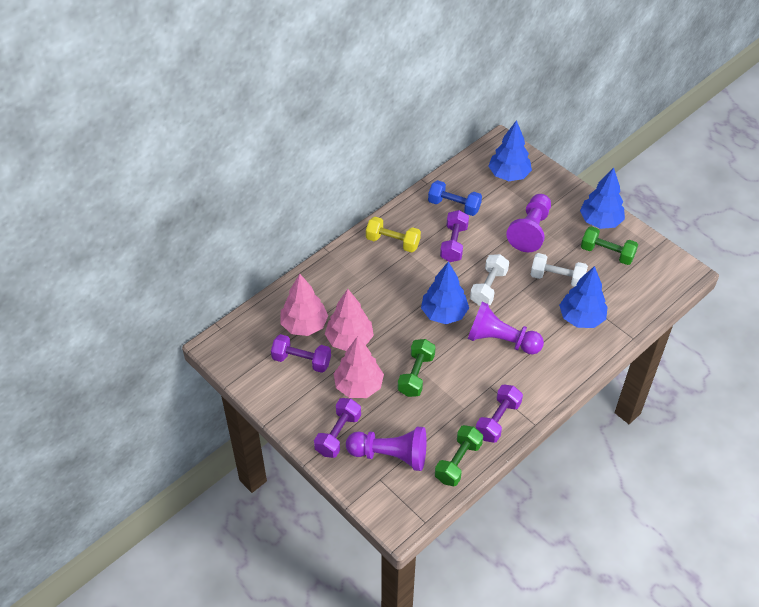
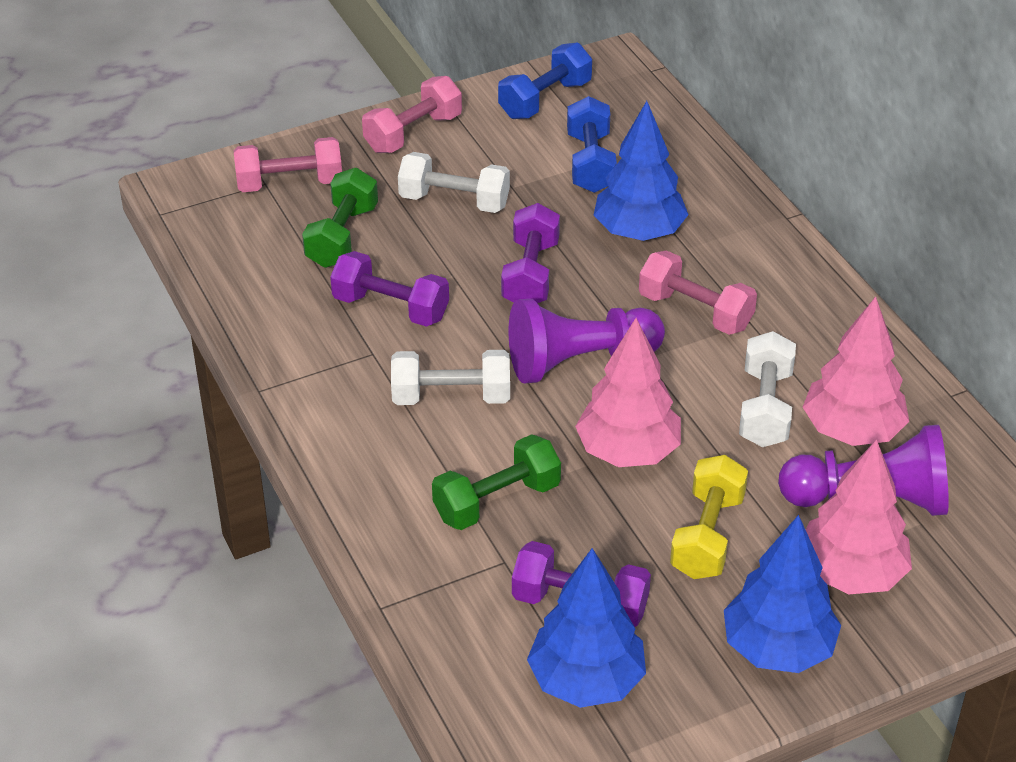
blue dumbbell: 1 -> 2
blue tree: 4 -> 3
green dumbbell: 3 -> 2
pink dumbbell: 0 -> 3
purple dumbbell: 4 -> 3
purple pawn: 3 -> 2
white dumbbell: 2 -> 3

